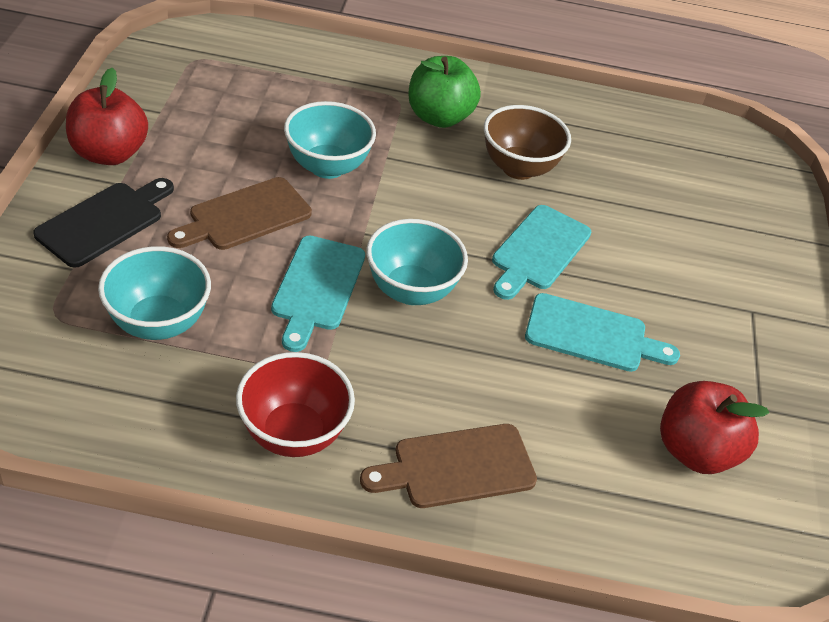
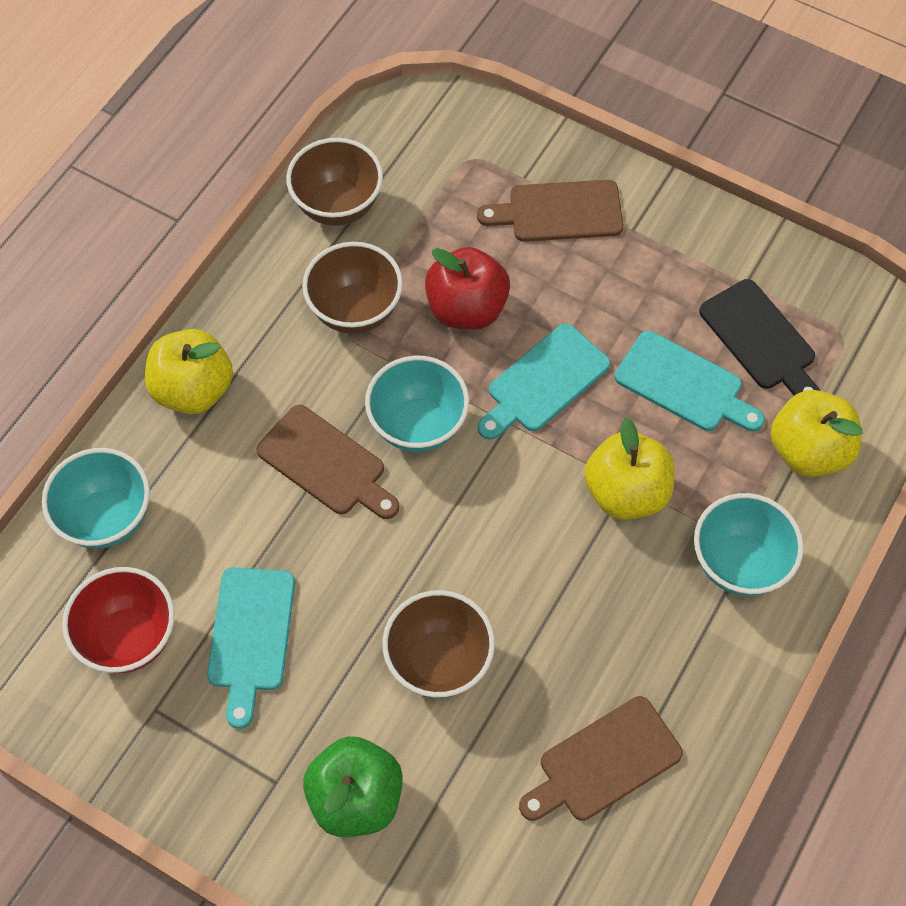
brown bowl: 1 -> 3
brown cutting board: 2 -> 3
red apple: 2 -> 1
yellow apple: 0 -> 3

